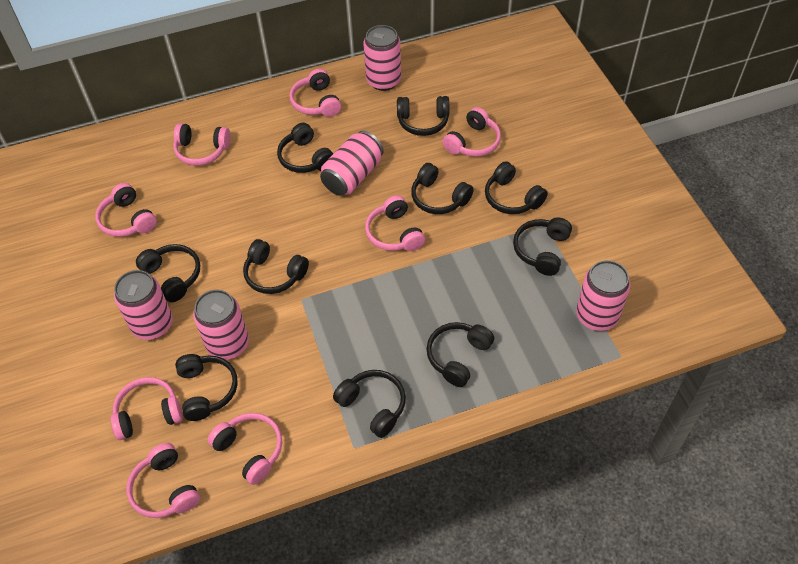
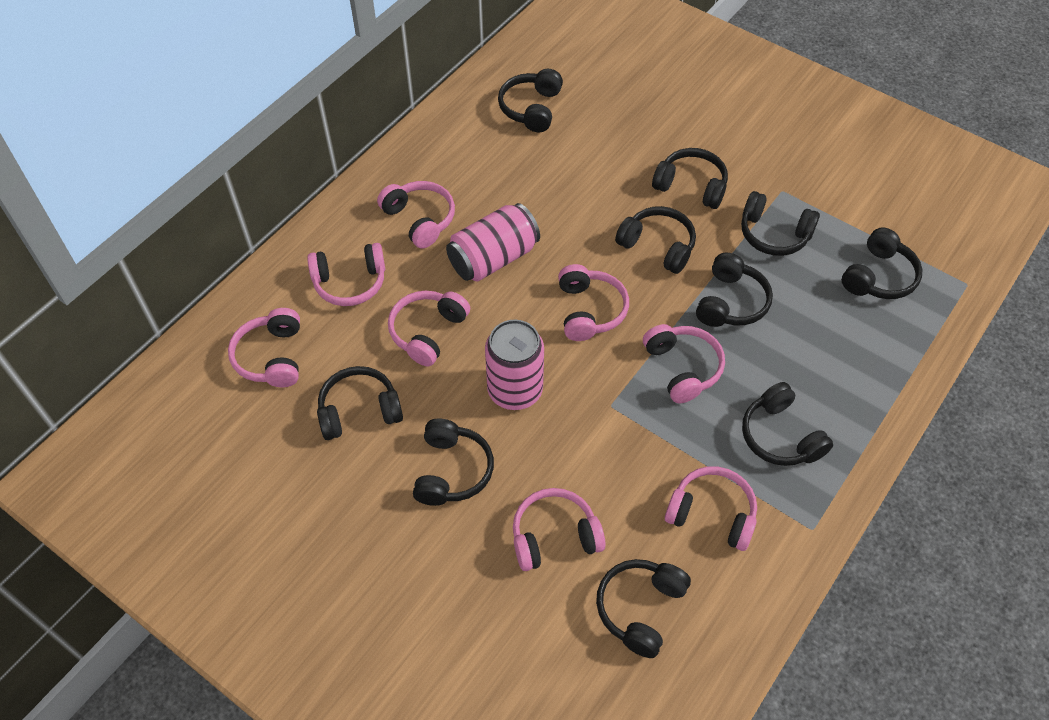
pink can: 5 -> 2

